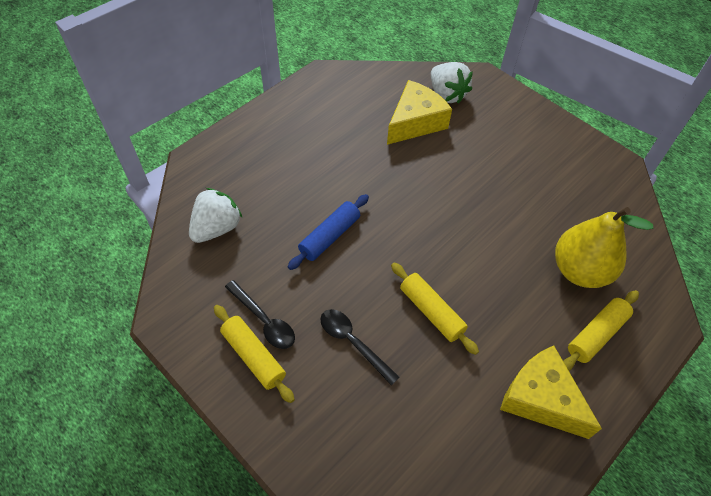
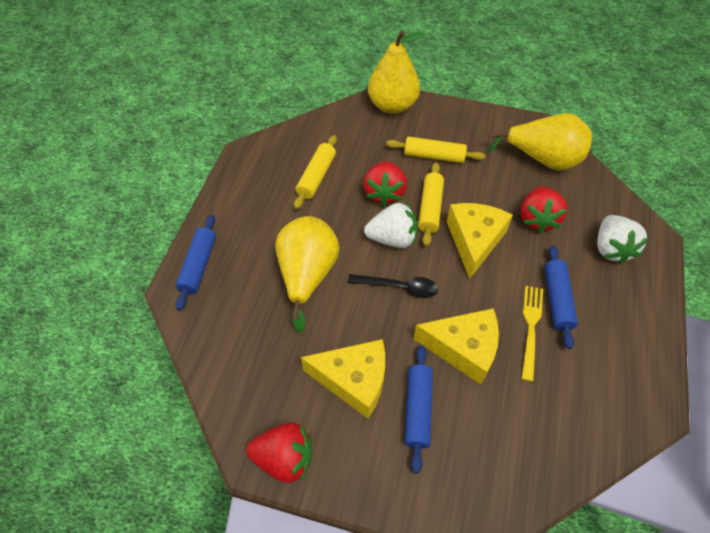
black spoon: 2 -> 1
blue rolling pin: 1 -> 3
red strawberry: 0 -> 3
yellow cheese: 2 -> 3
yellow fork: 0 -> 1
yellow pear: 1 -> 3

